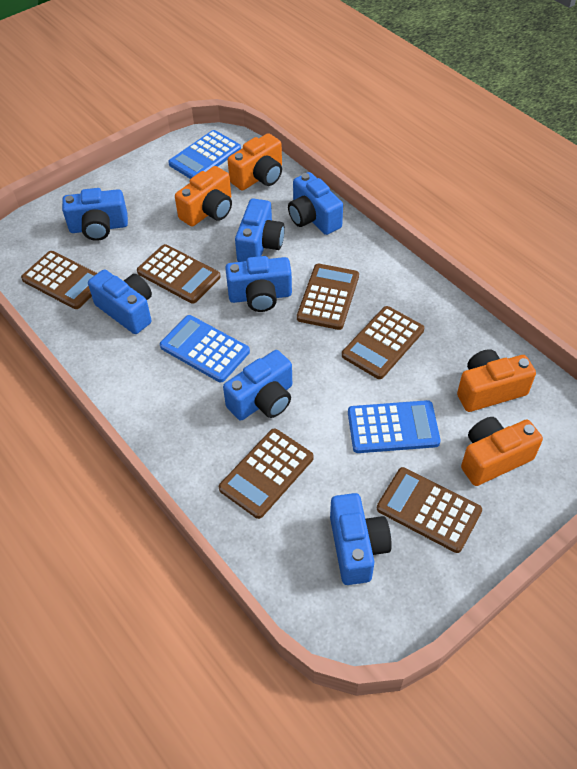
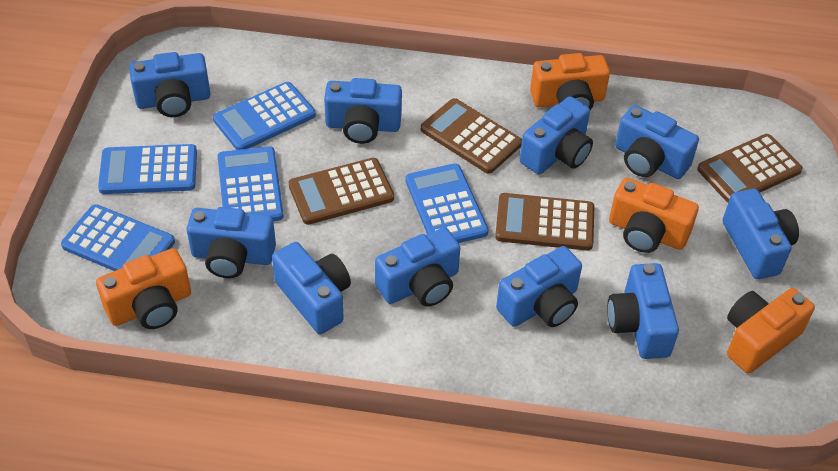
blue calculator: 3 -> 5
blue camera: 7 -> 10
brown calculator: 6 -> 4

